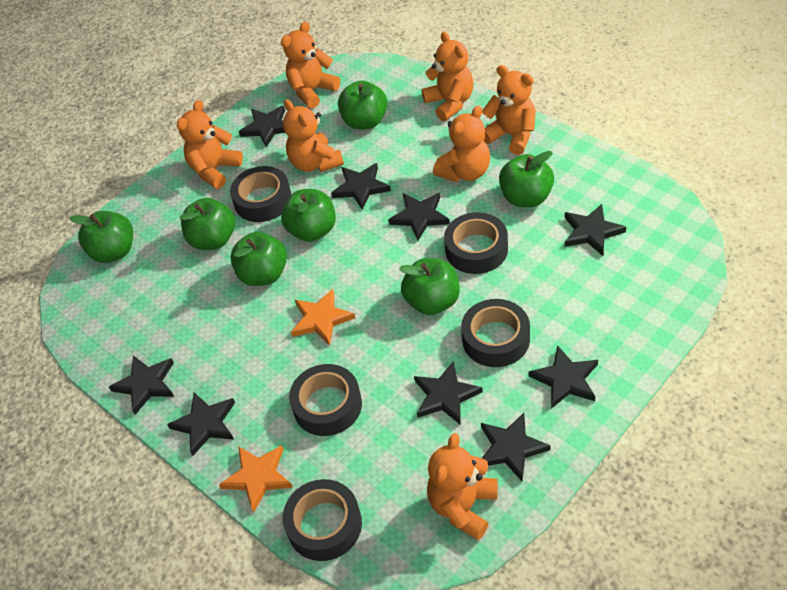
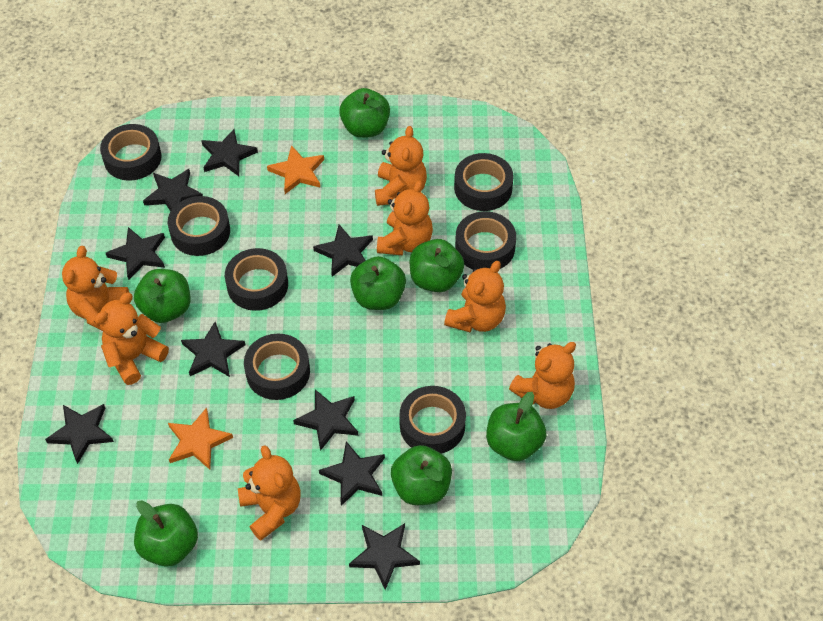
black tape: 5 -> 7

